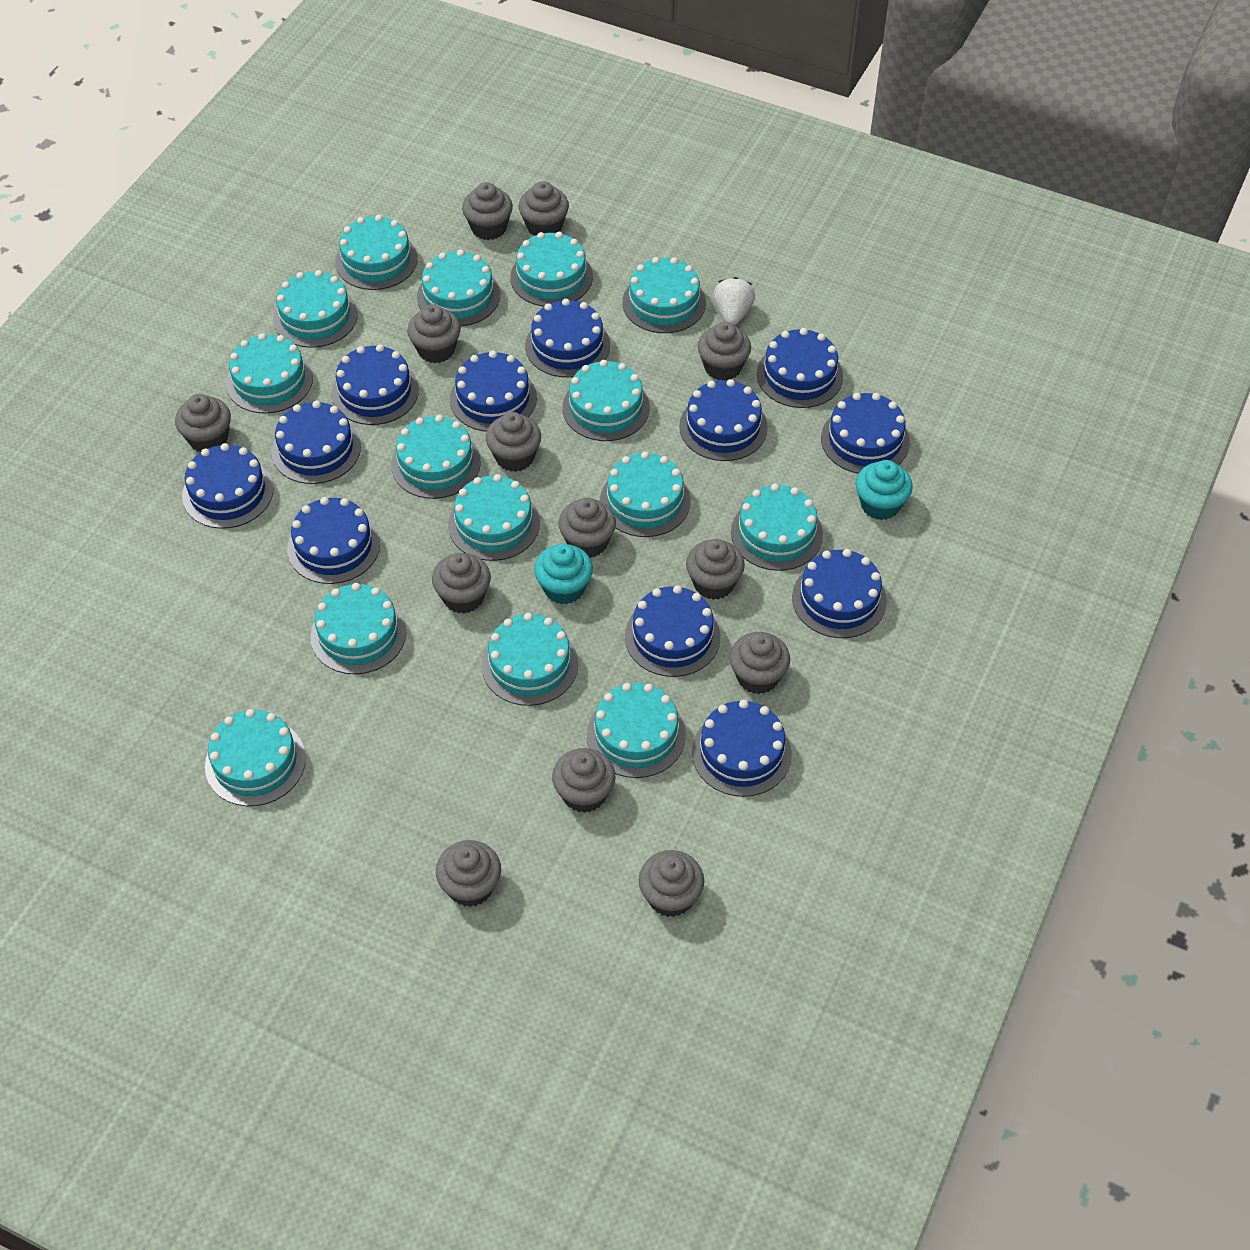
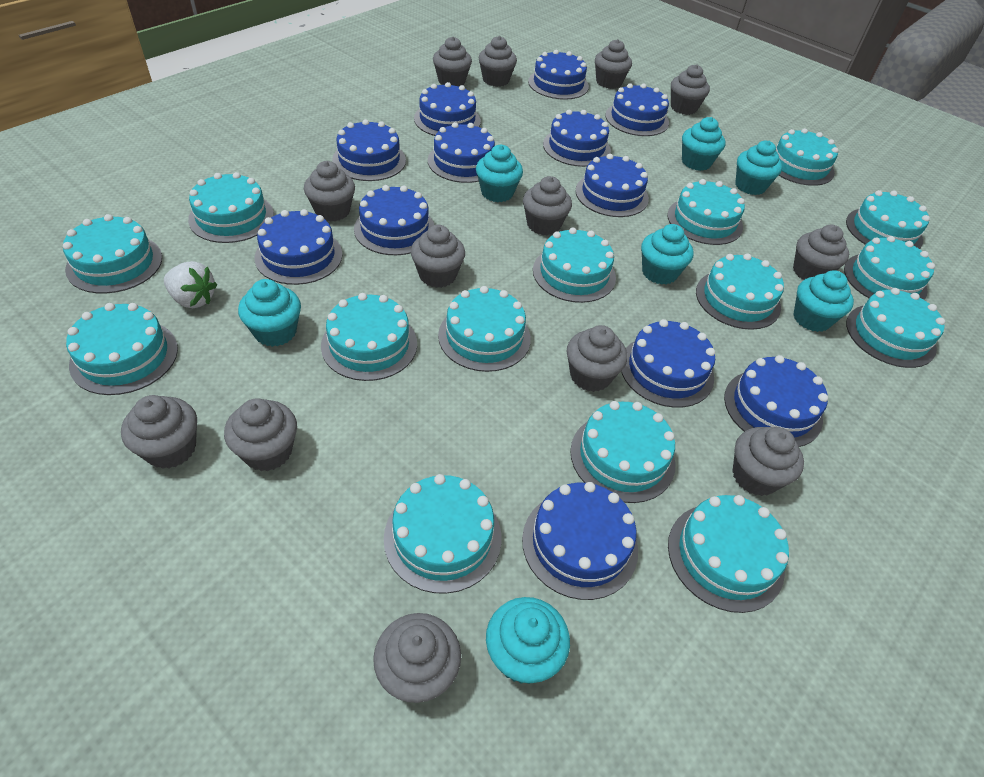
turquoise cupcake: 2 -> 7

